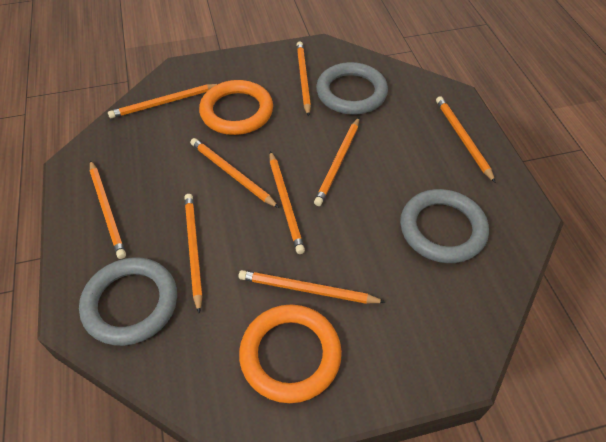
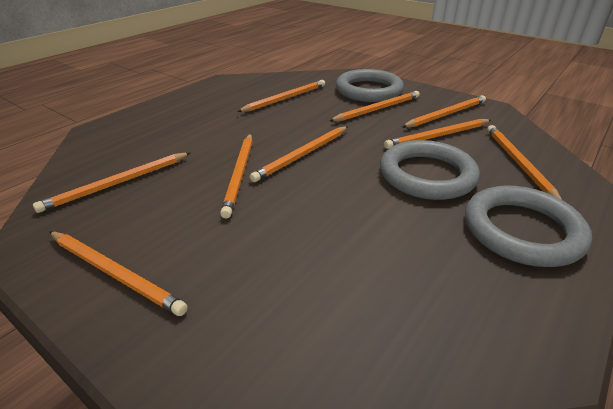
orange ring: 2 -> 0

